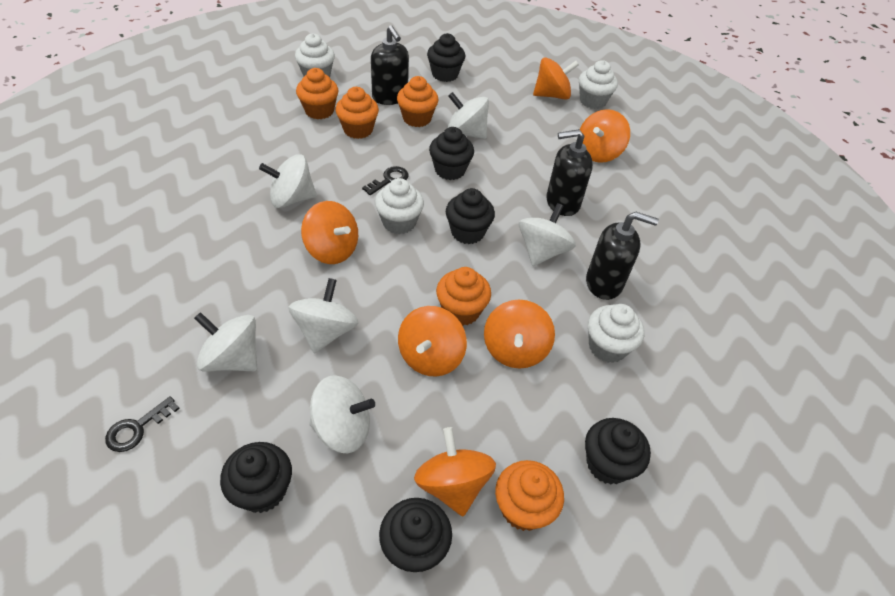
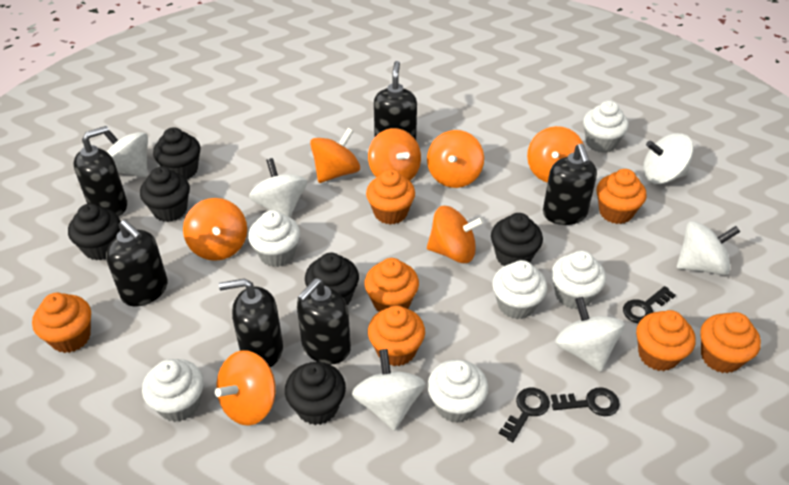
black key: 2 -> 3
black soap dispenser: 3 -> 6
orange cupcake: 5 -> 7
orange spinning top: 6 -> 7
white cupcake: 4 -> 6

